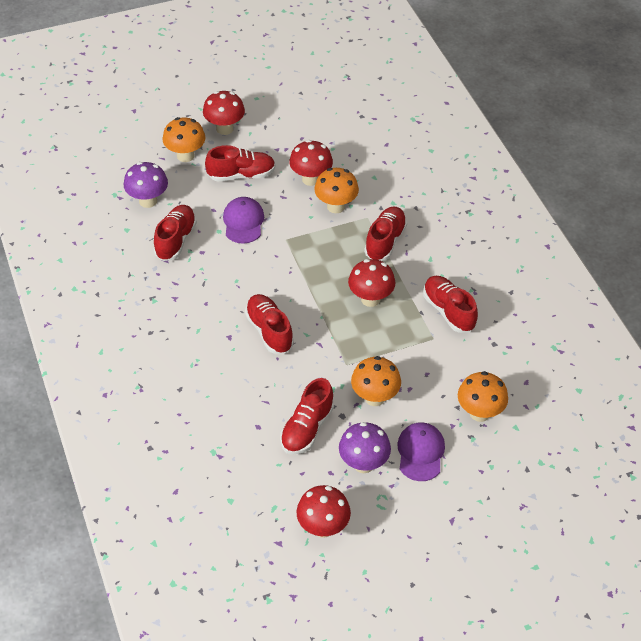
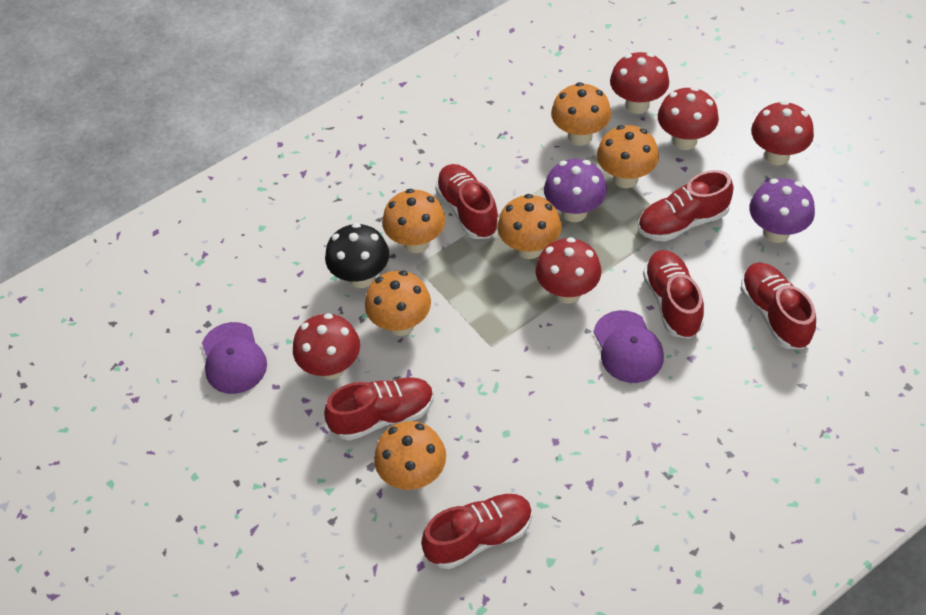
black mushroom: 0 -> 1
orange mushroom: 4 -> 6
red mushroom: 4 -> 5

